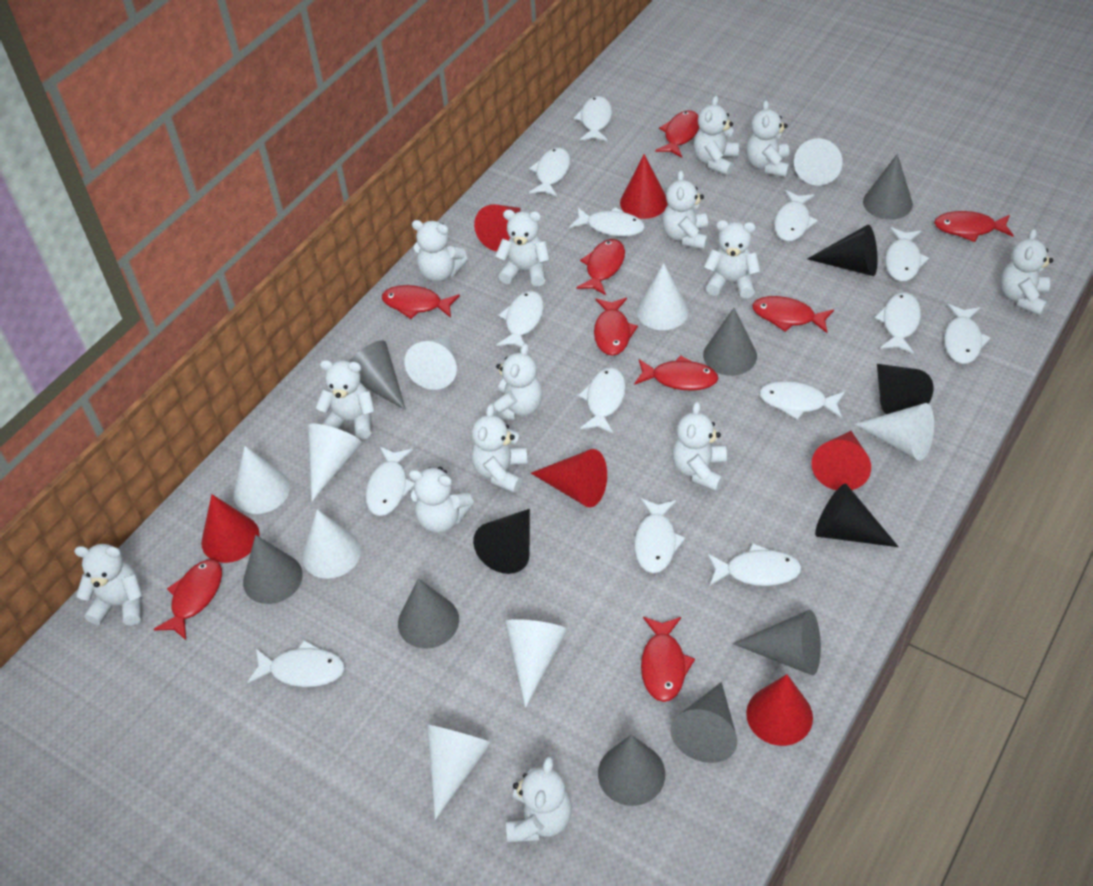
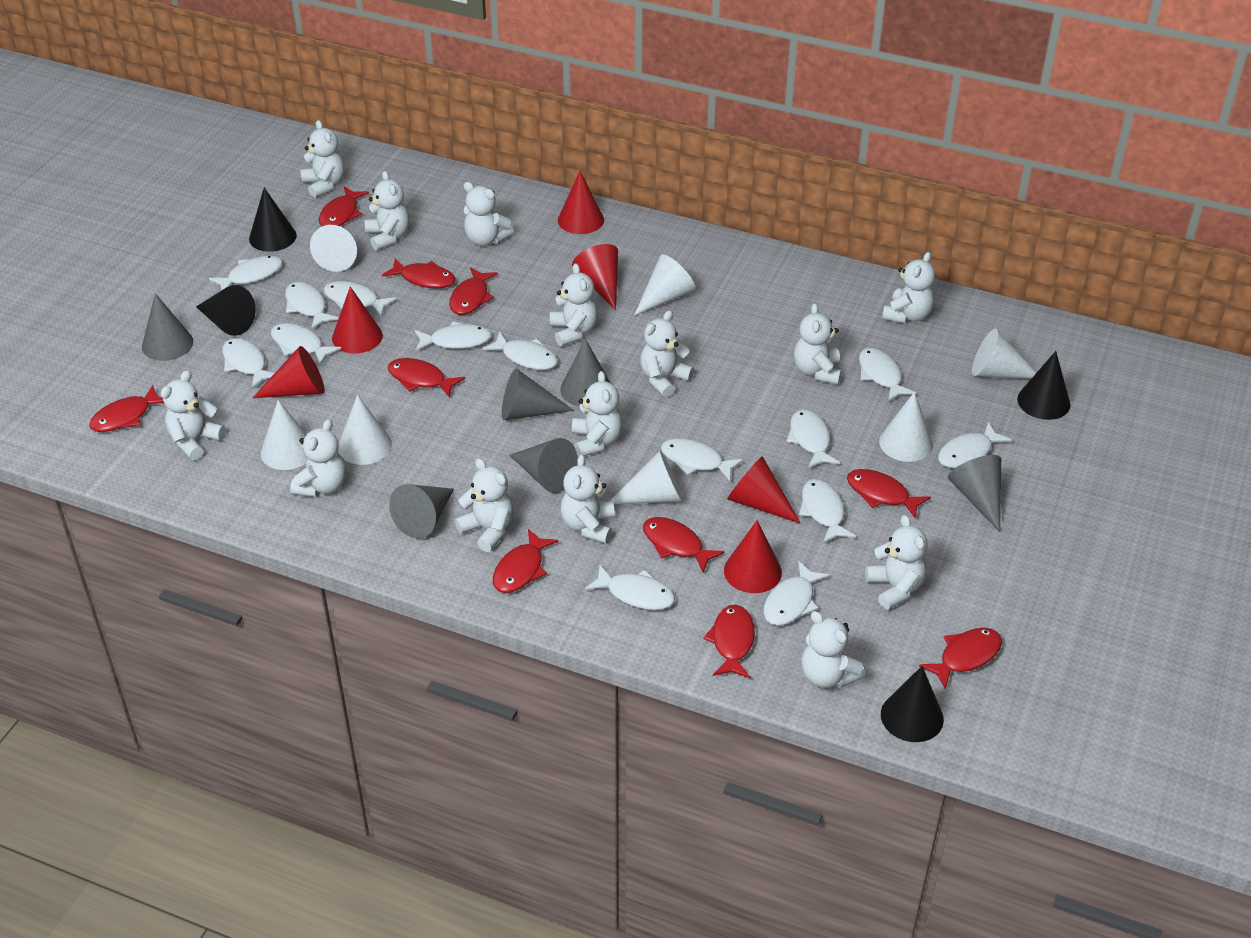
grey cone: 8 -> 6
red fish: 9 -> 10
white cone: 9 -> 7

